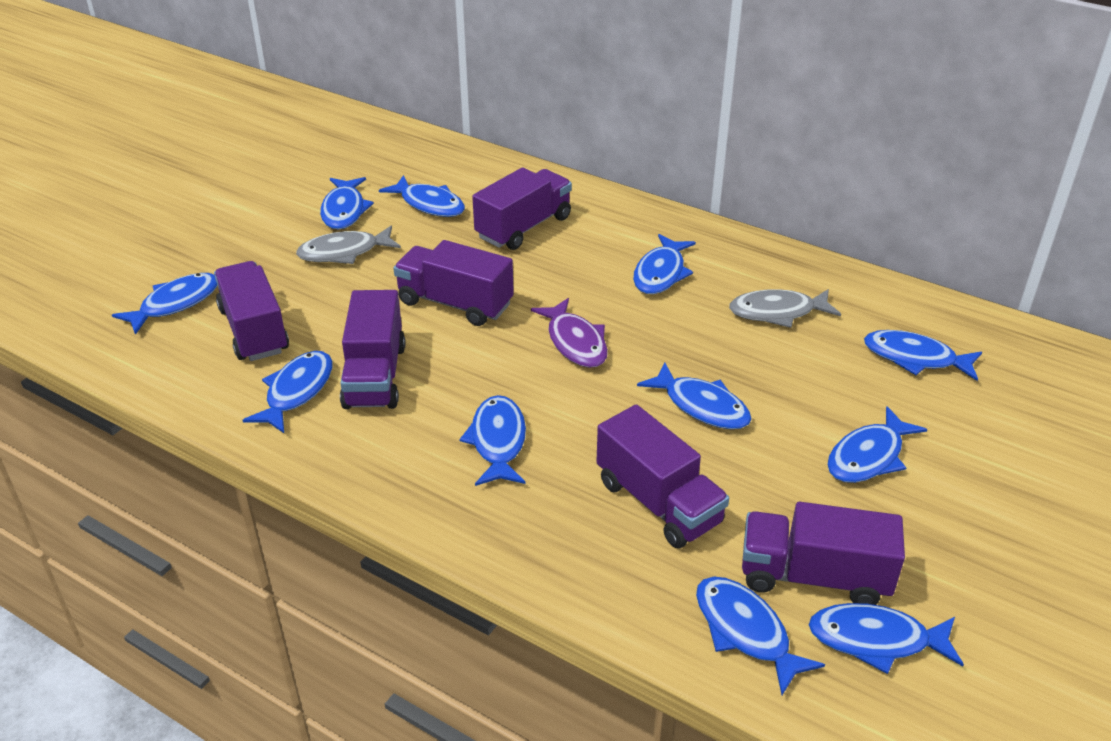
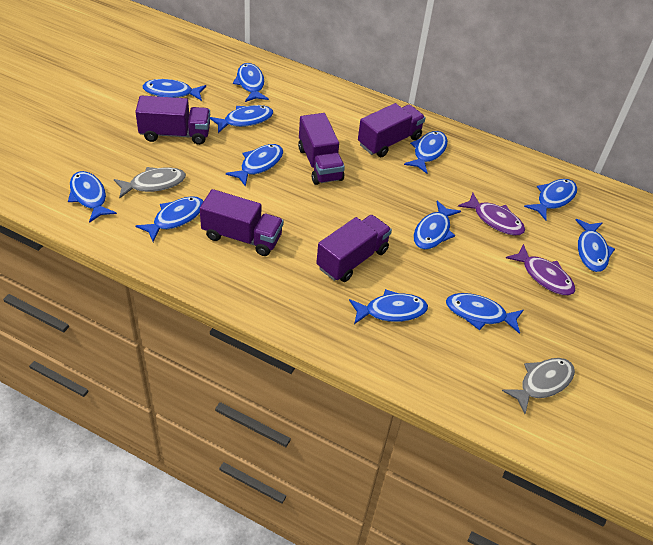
blue fish: 11 -> 12
purple fish: 1 -> 2
purple truck: 6 -> 5

